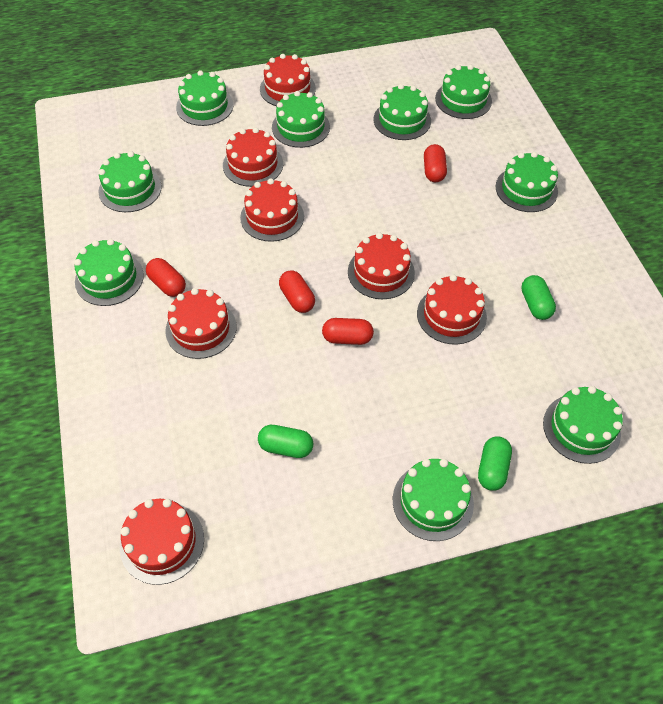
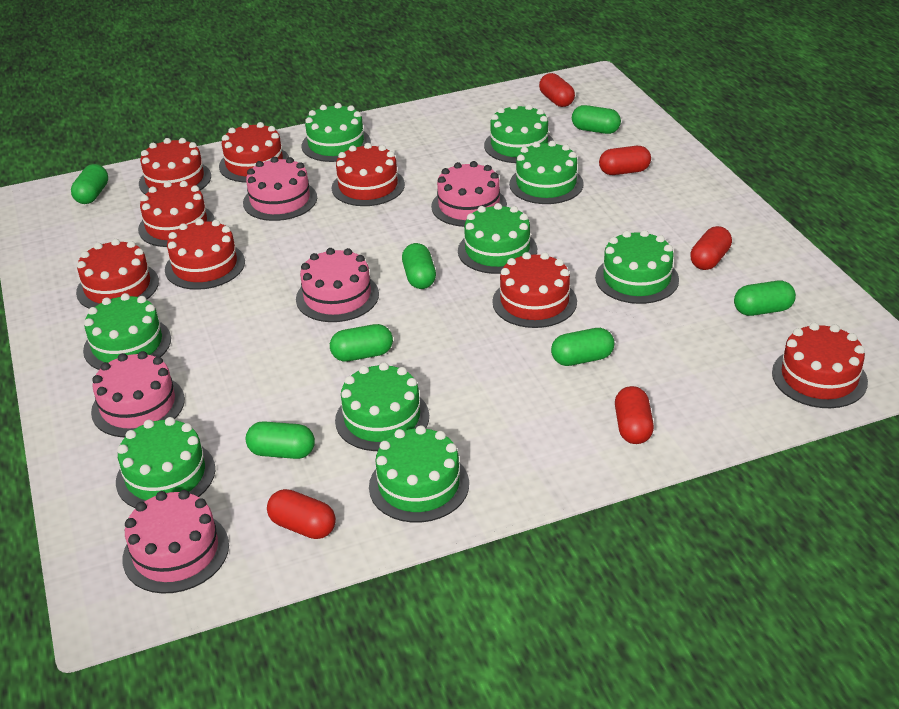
green capsule: 3 -> 7
pink cake: 0 -> 5
red cake: 7 -> 8
red capsule: 4 -> 5

